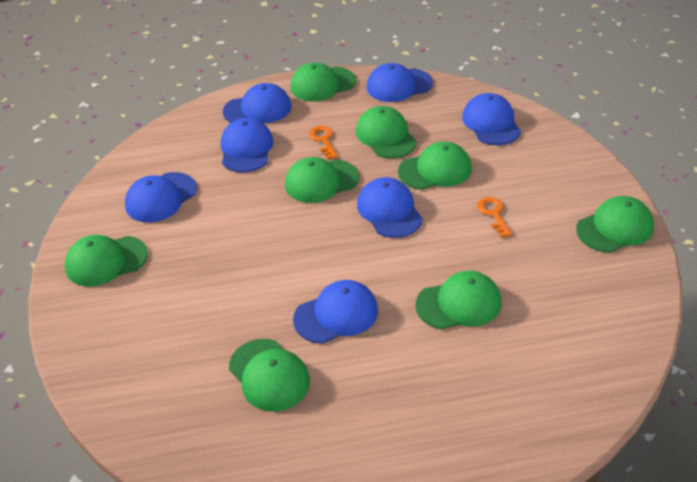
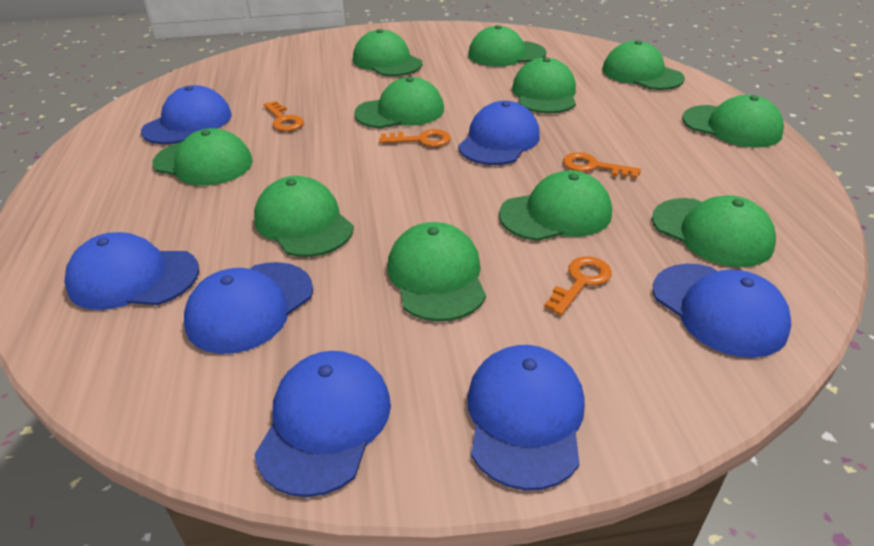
green cap: 8 -> 11
orange key: 2 -> 4

